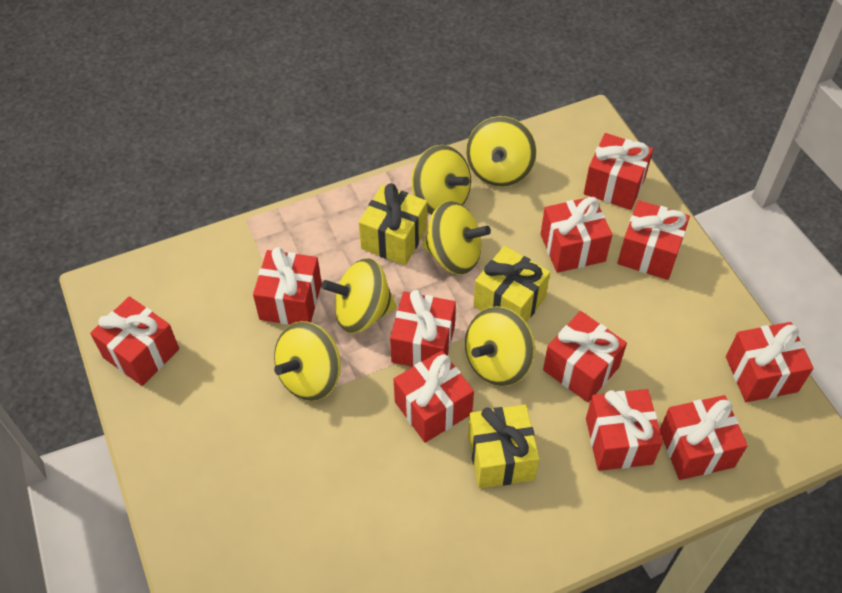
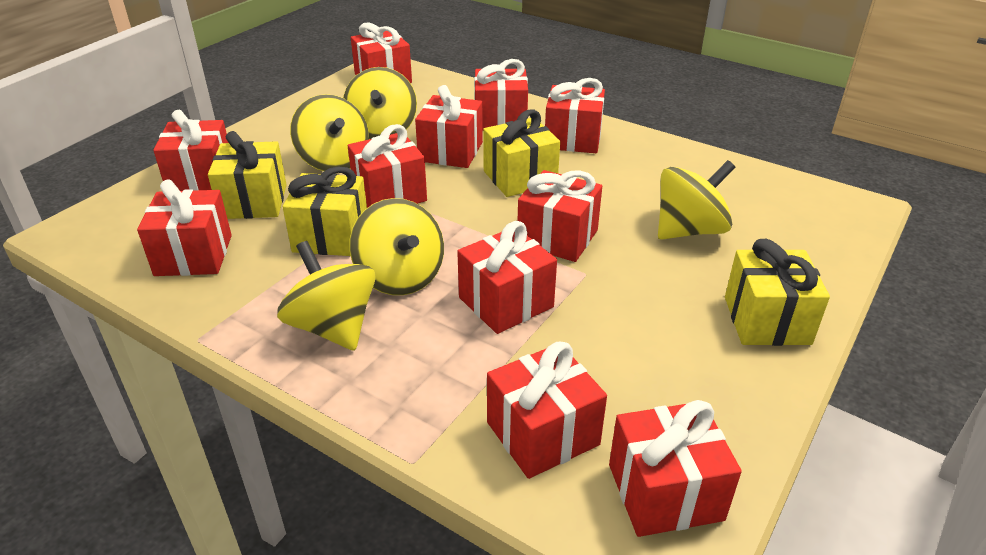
yellow gift: 3 -> 4
yellow spinning top: 6 -> 5

